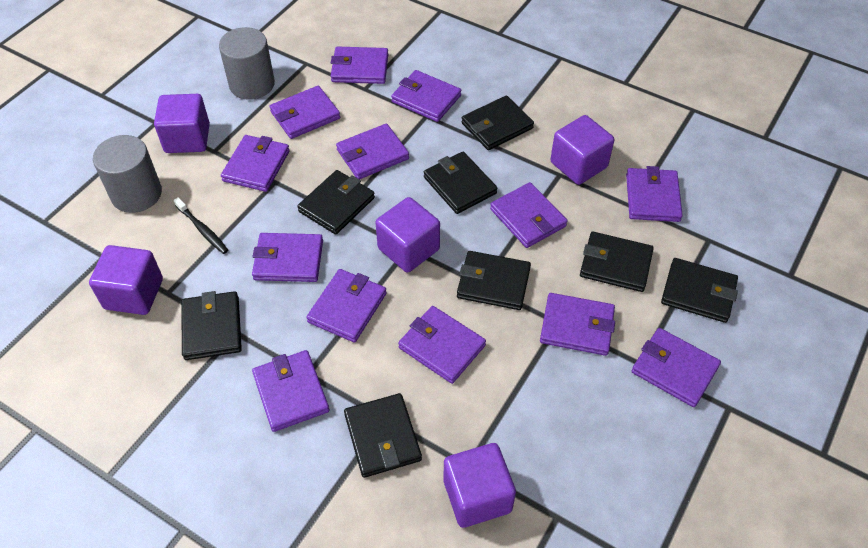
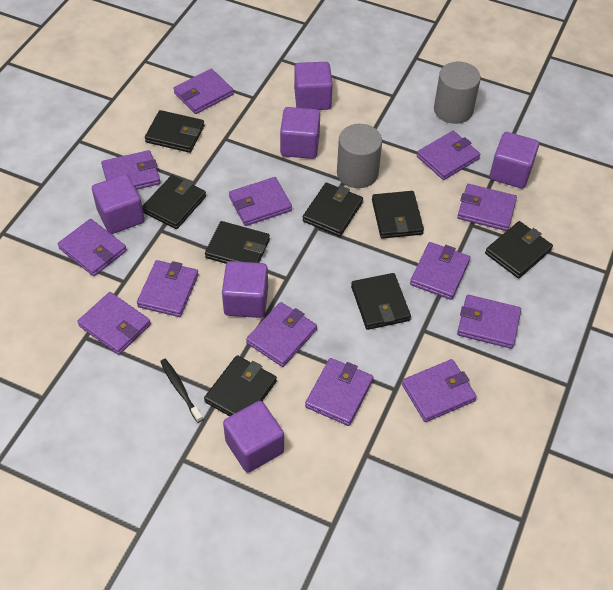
purple cube: 5 -> 6

